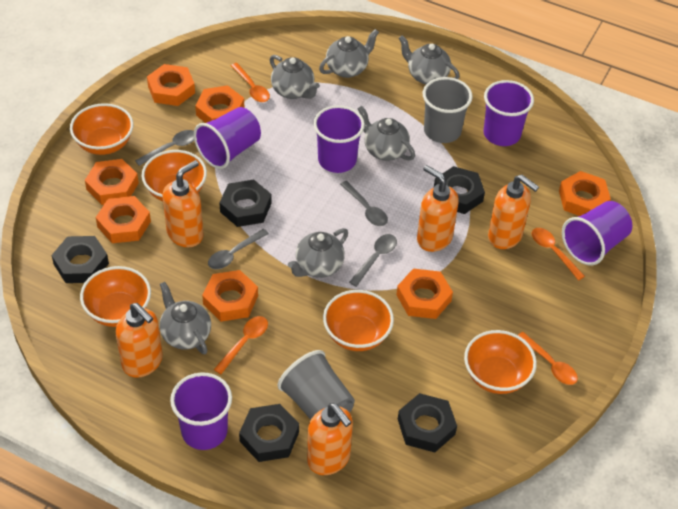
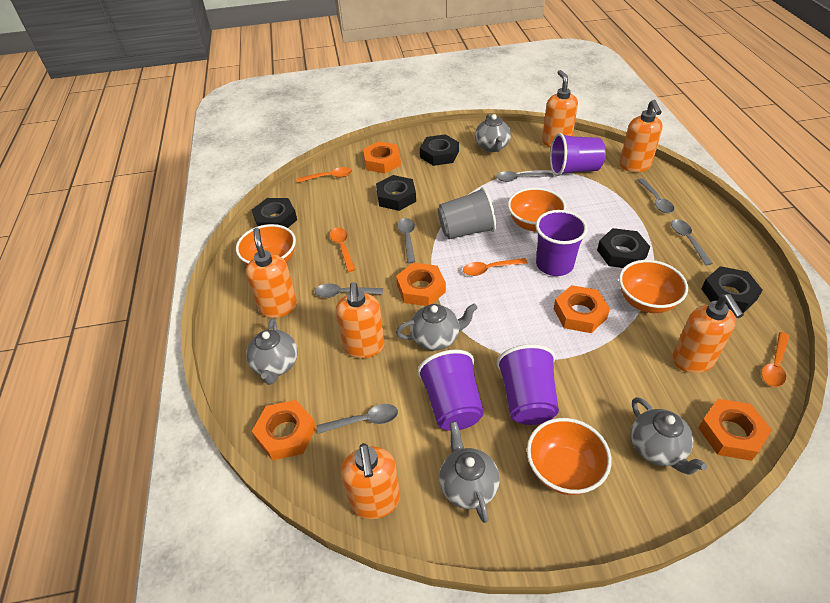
grey cup: 2 -> 1
grey spoon: 4 -> 6
grey teapot: 6 -> 5
orange bowl: 5 -> 4
orange nut: 7 -> 5
orange soap dispenser: 5 -> 6
purple cup: 5 -> 4

